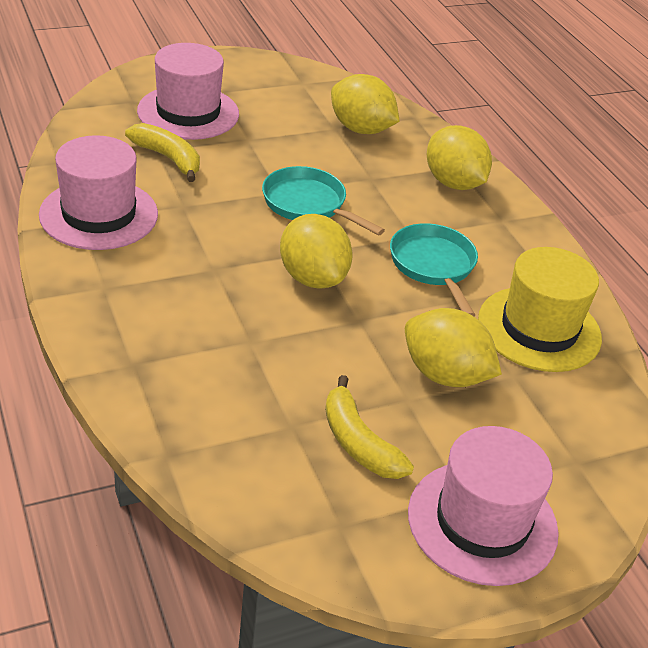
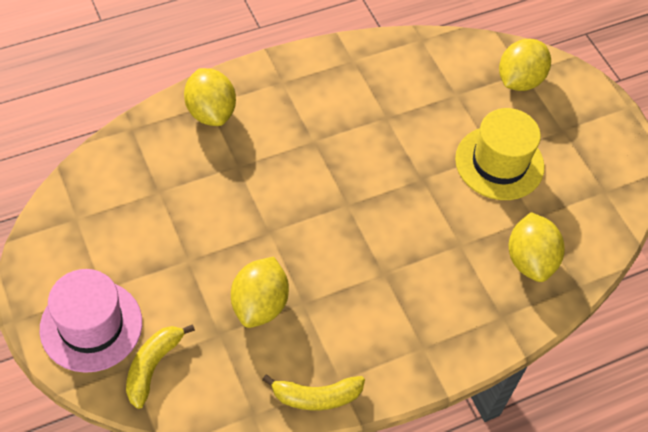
pink hat: 3 -> 1
turquoise pan: 2 -> 0

